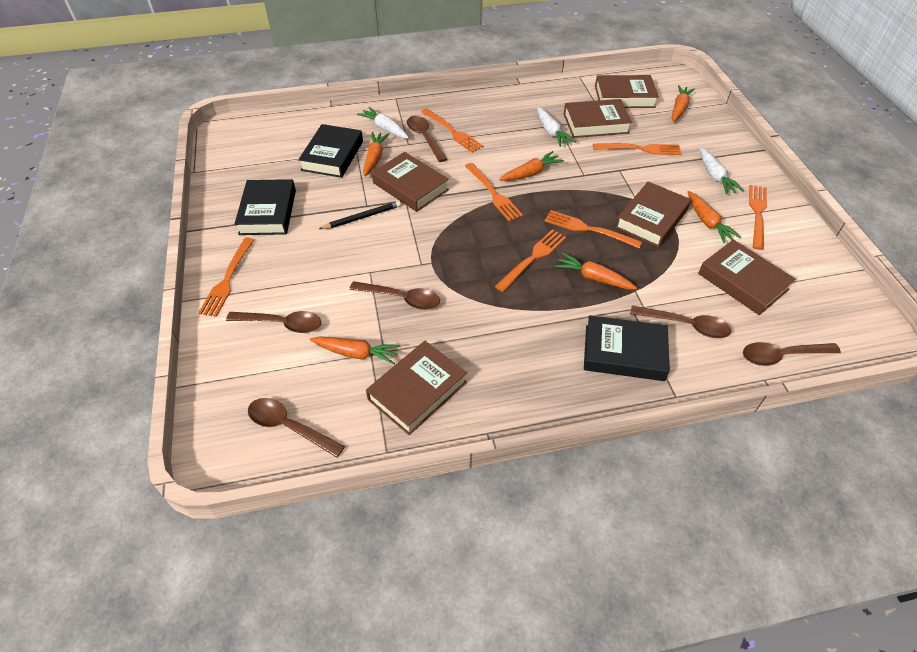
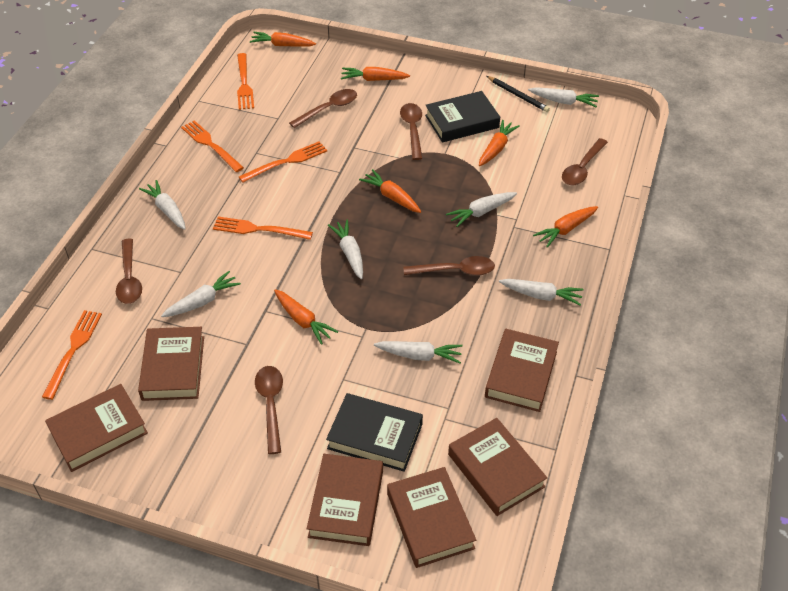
black book: 3 -> 2
orange fork: 7 -> 5
white carrot: 3 -> 7

